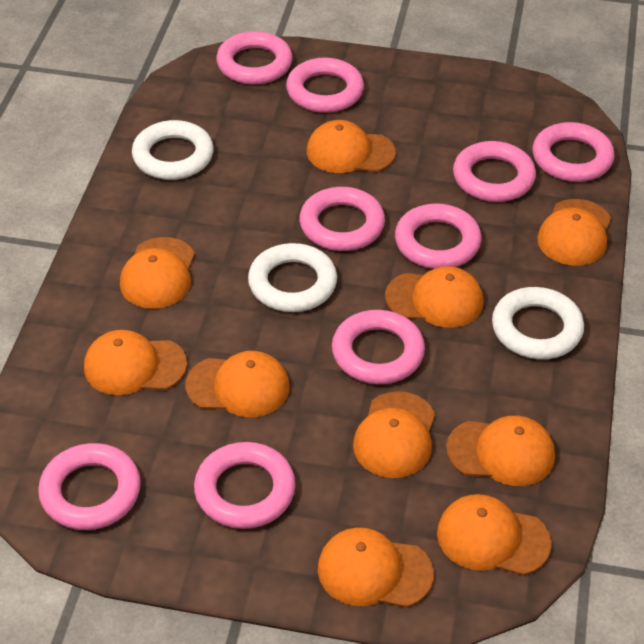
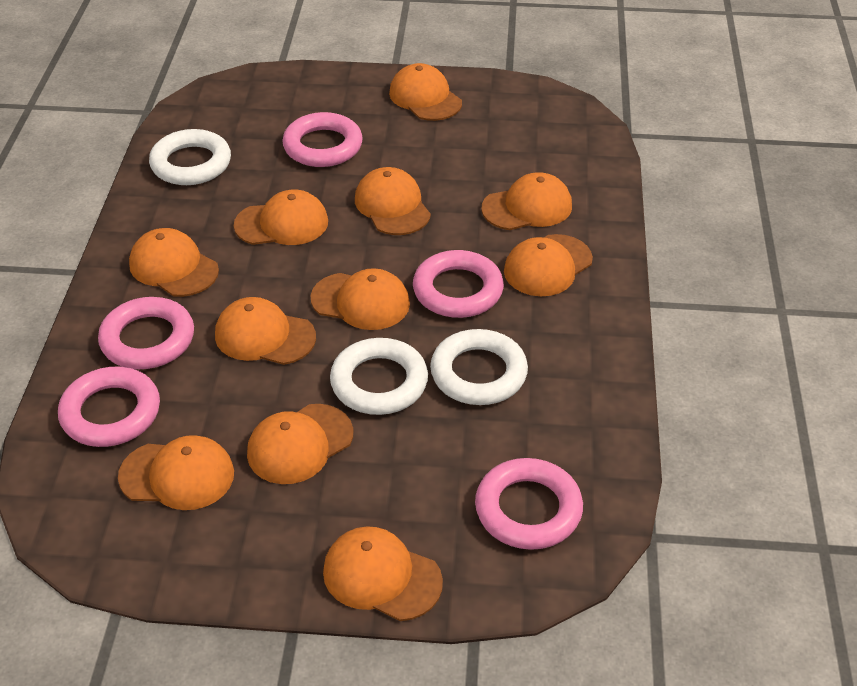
orange cap: 10 -> 11
pink ring: 9 -> 5

